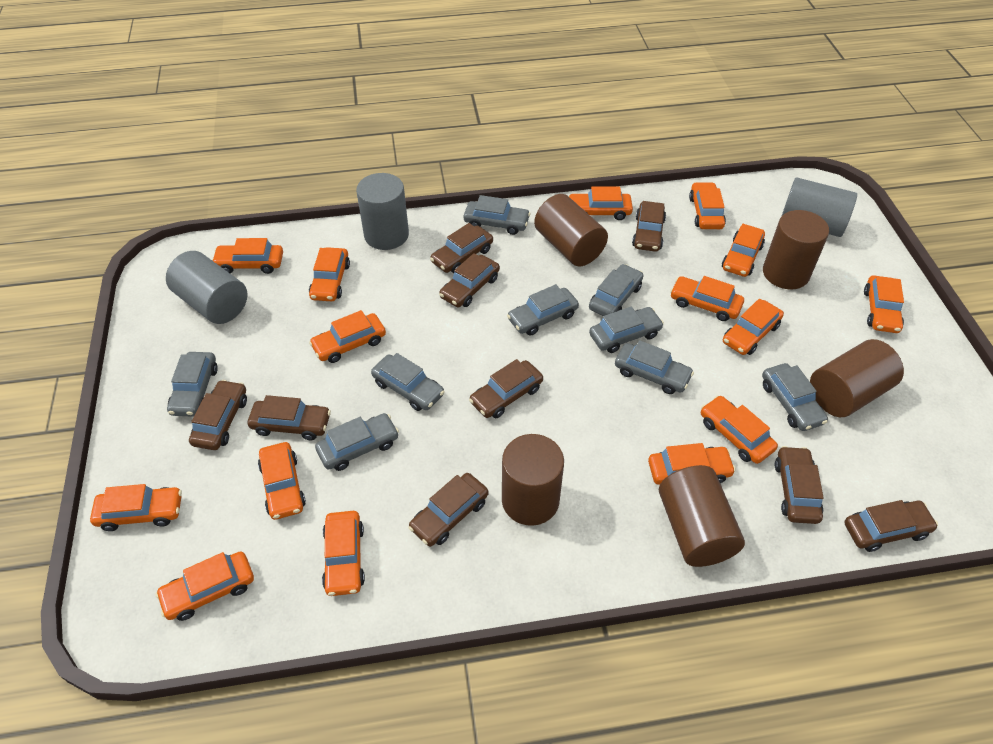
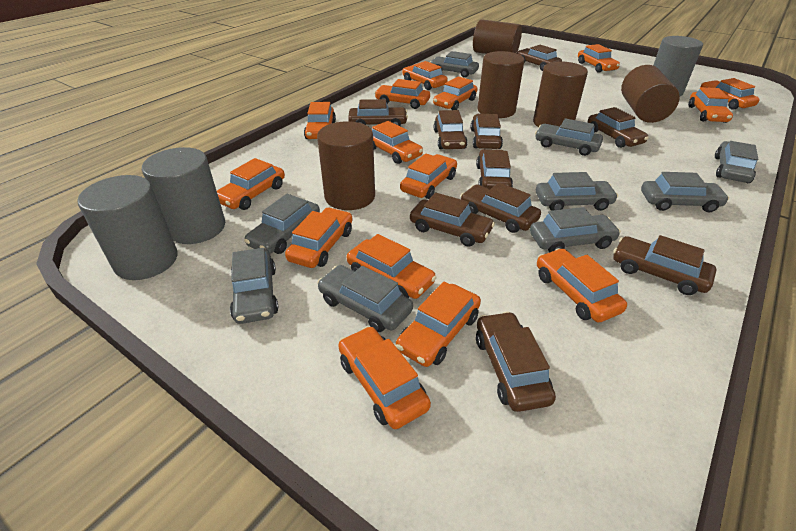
brown car: 9 -> 10

